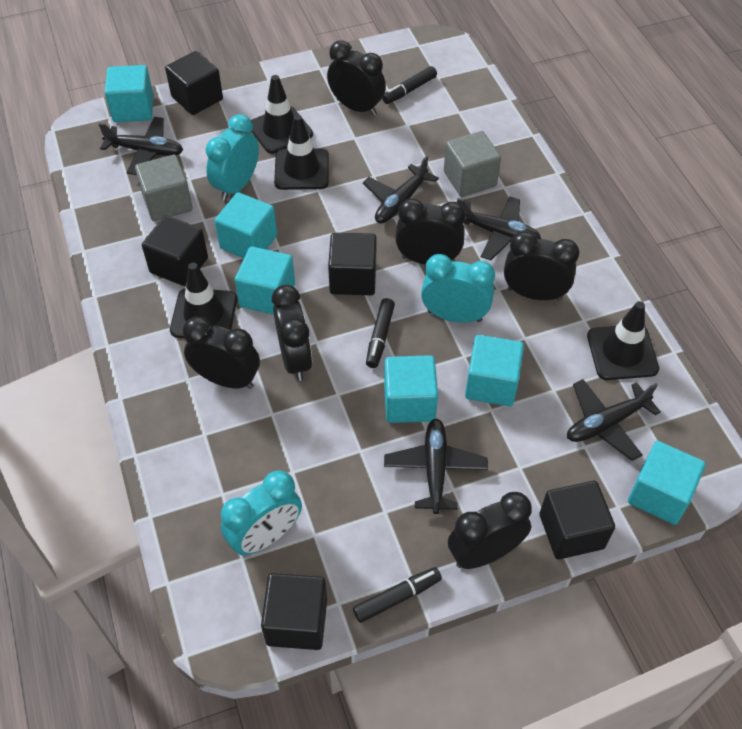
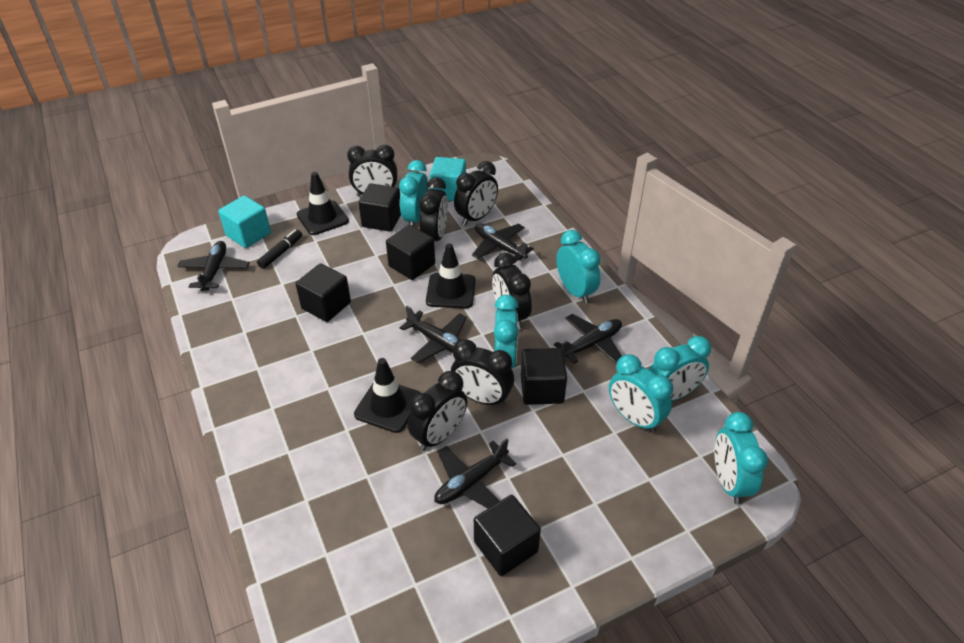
black marker: 3 -> 1
black traffic cone: 4 -> 3
grey cube: 2 -> 0
turquoise clock: 3 -> 6
turquoise cube: 6 -> 2

